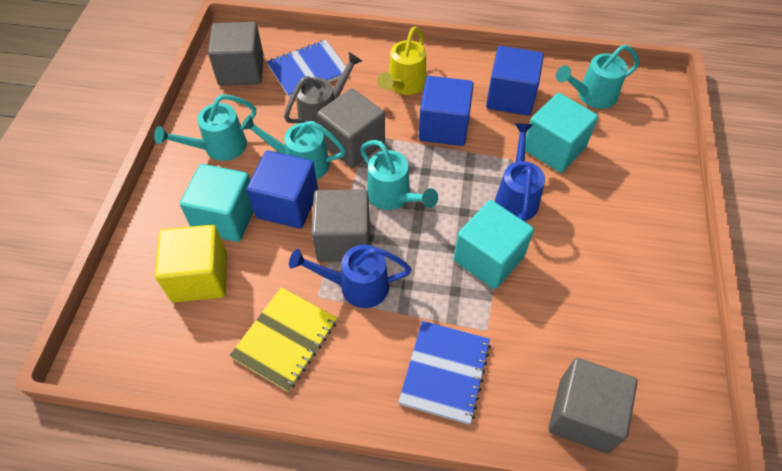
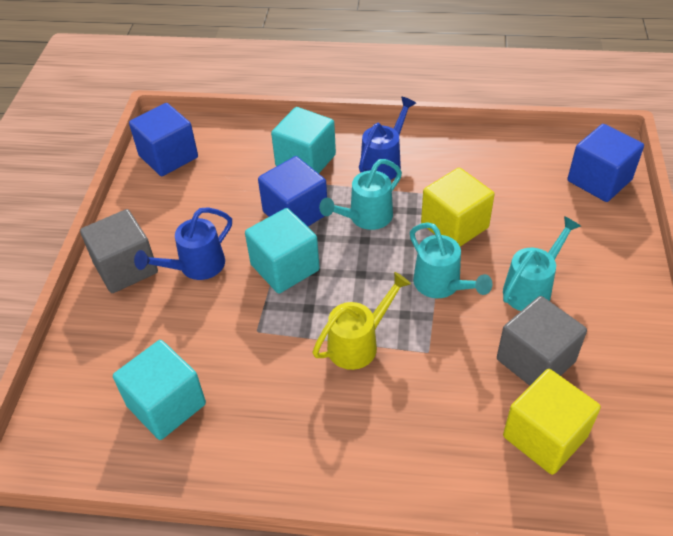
blue notebook: 2 -> 0
grey cube: 4 -> 2
grey watering can: 1 -> 0
turquoise watering can: 4 -> 3
yellow cube: 1 -> 2
yellow notebook: 1 -> 0

